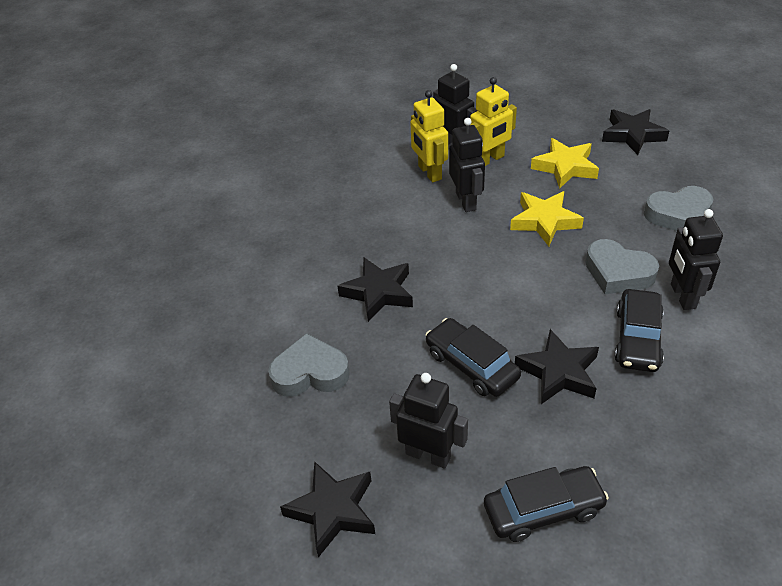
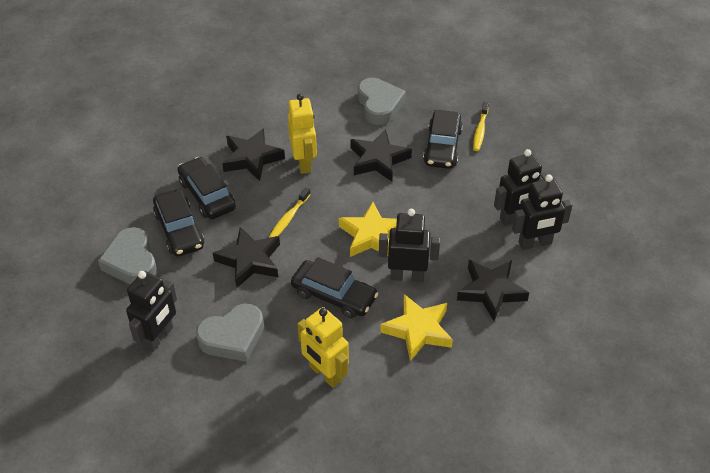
black car: 3 -> 4
yellow toothbrush: 0 -> 2

